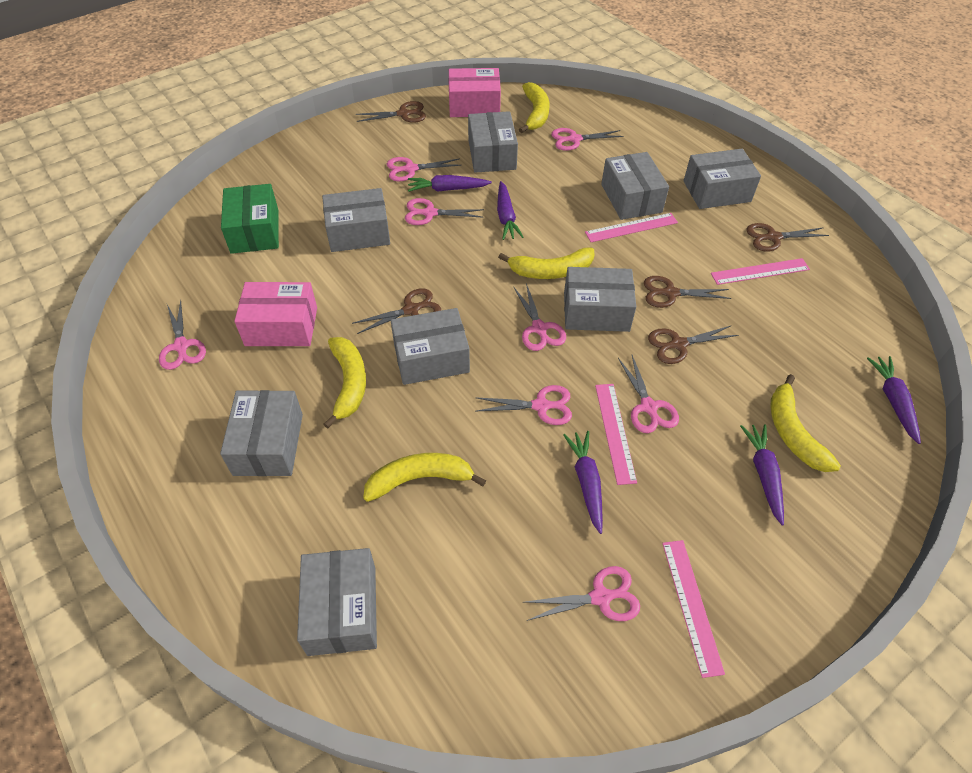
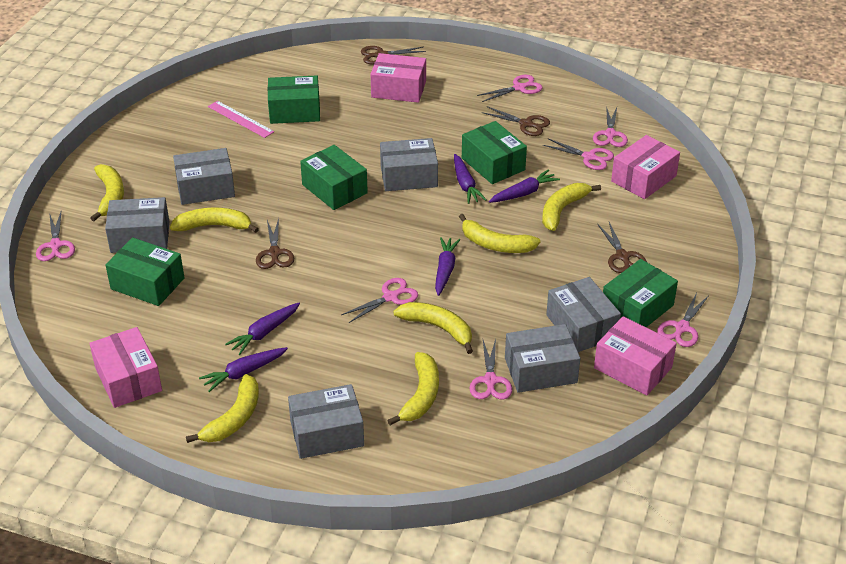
brown scissors: 5 -> 4
green box: 1 -> 5
grey box: 8 -> 6
pink box: 2 -> 4
pink ruler: 4 -> 1
pink scissors: 8 -> 7
yellow banana: 5 -> 7

